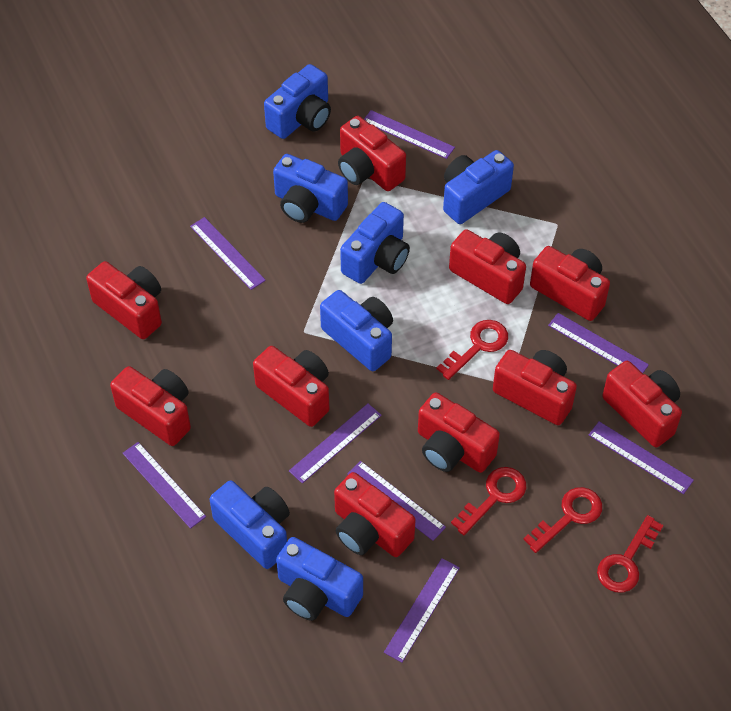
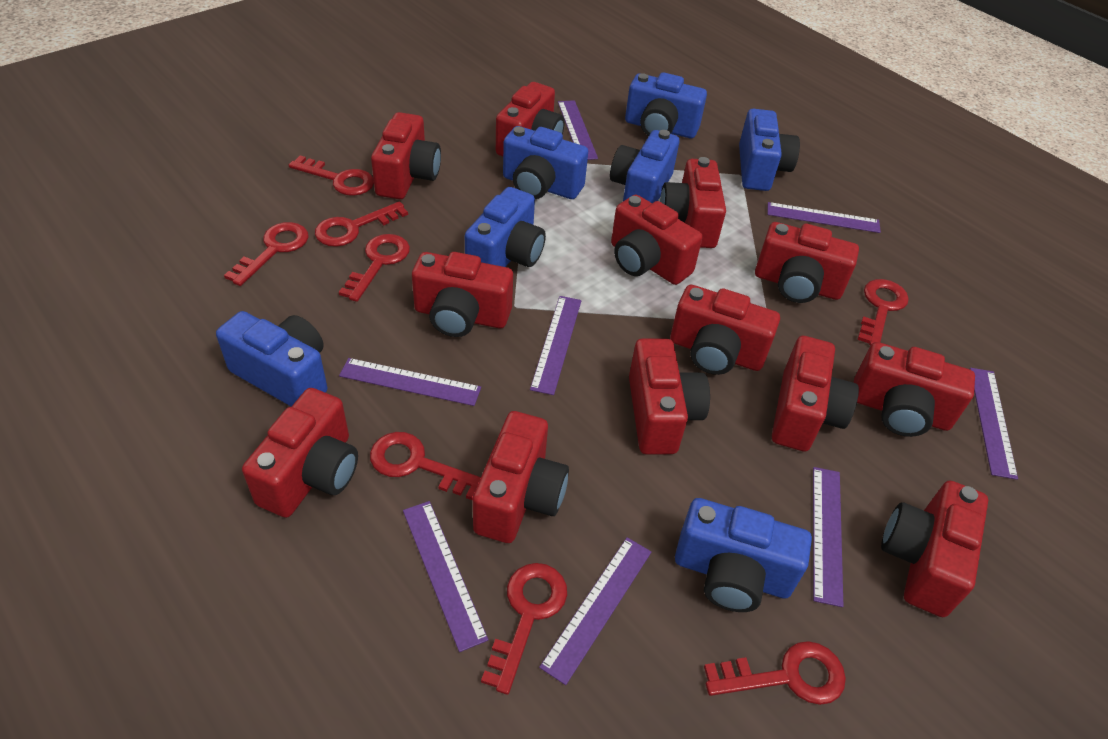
red camera: 10 -> 13
red key: 4 -> 8

